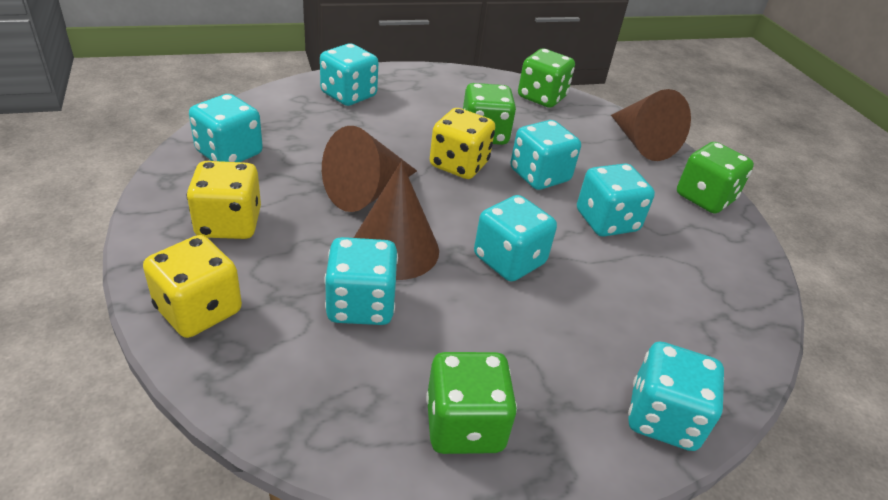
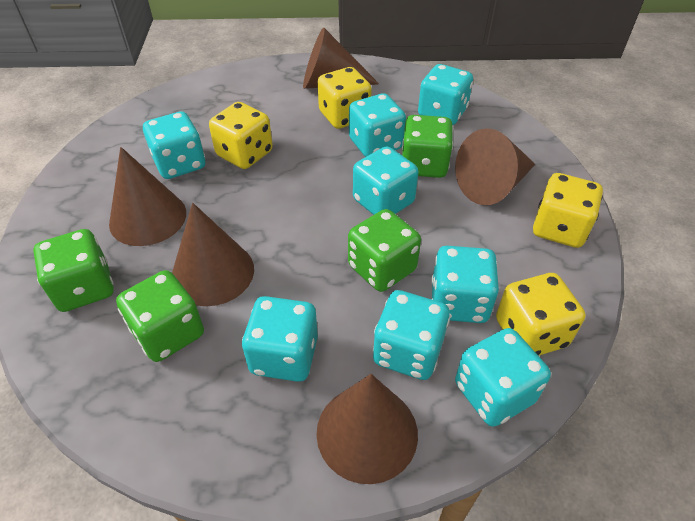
brown cone: 3 -> 5
turquoise dice: 7 -> 8
yellow dice: 3 -> 4

